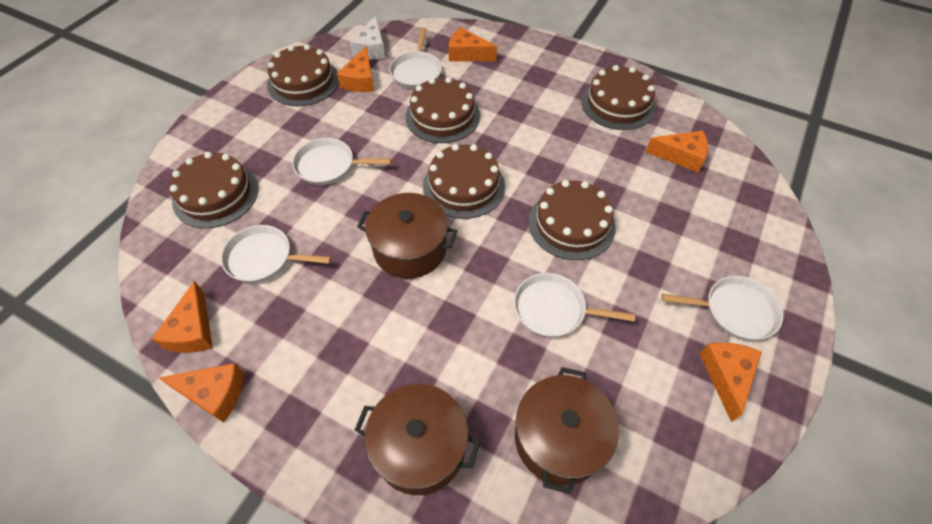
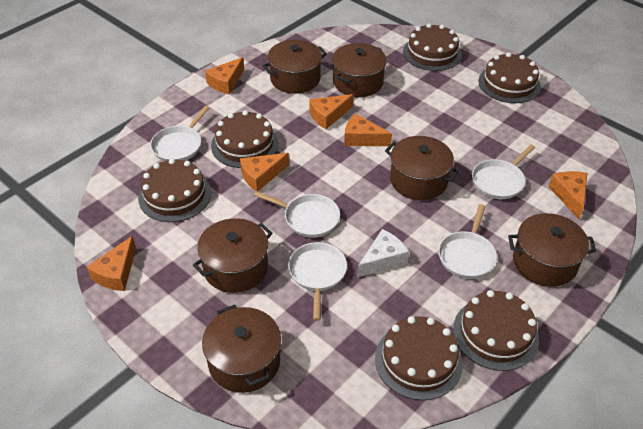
brown pot: 3 -> 6

